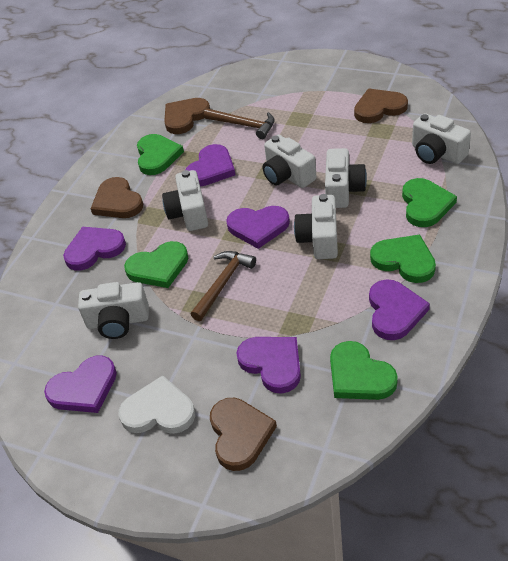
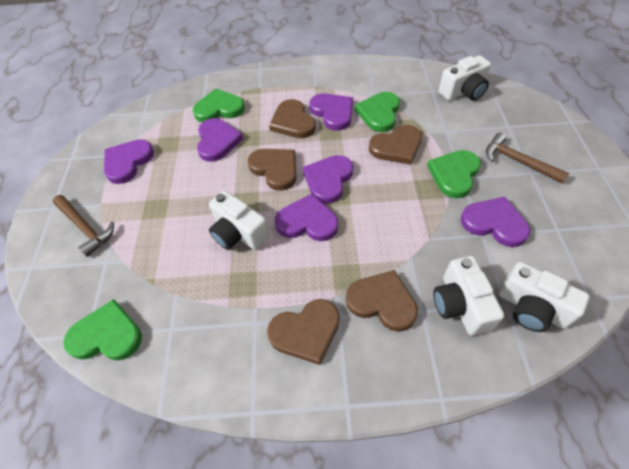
brown heart: 4 -> 5
green heart: 5 -> 4
white camera: 6 -> 4
white heart: 1 -> 0

